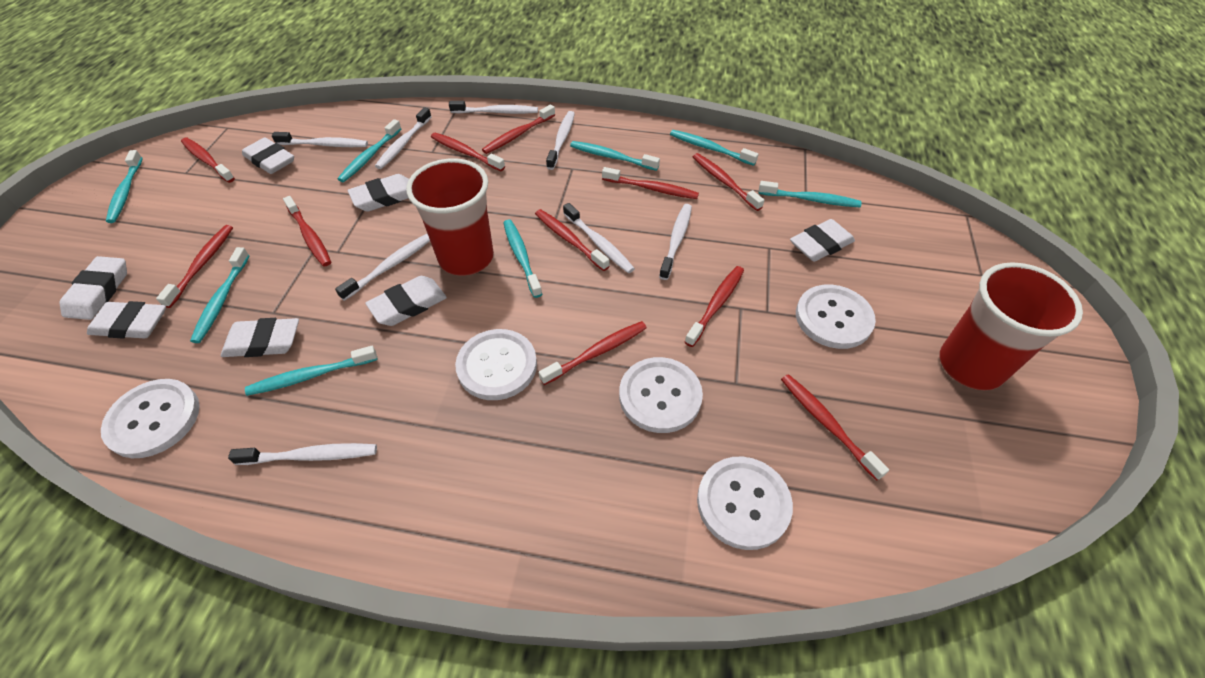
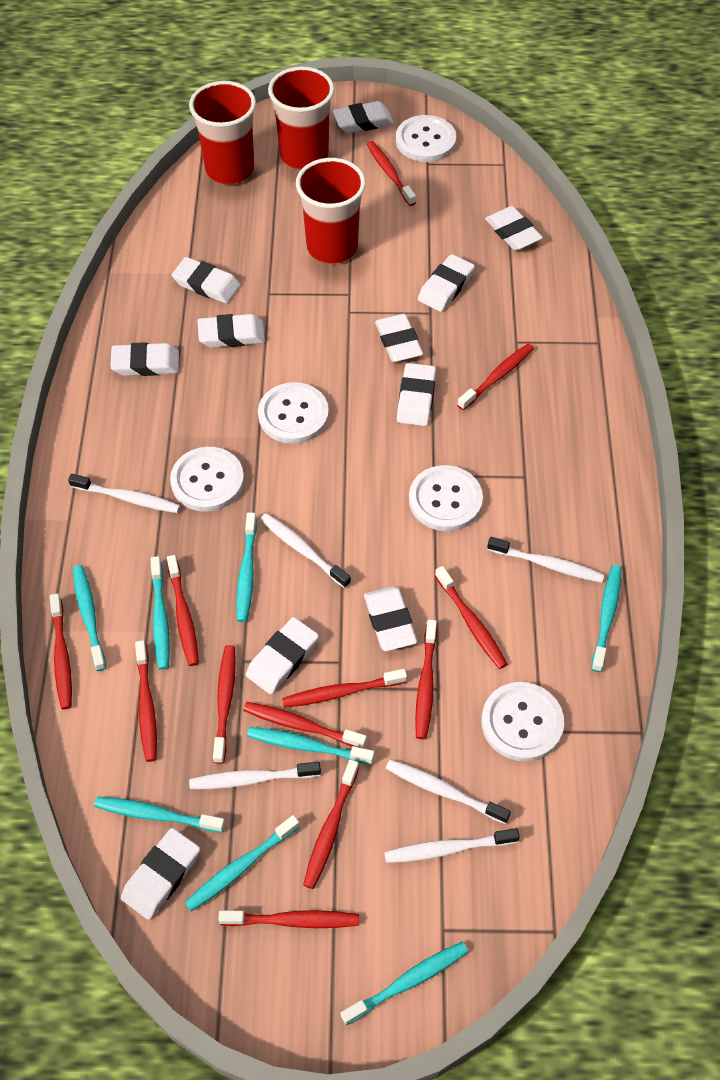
red cup: 2 -> 3
red toothbrush: 11 -> 12
white eraser: 7 -> 11
white toothbrush: 8 -> 6

